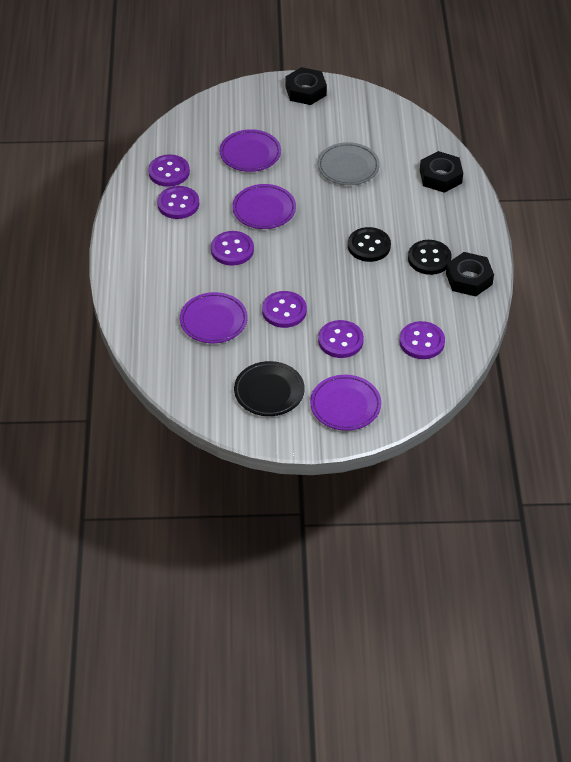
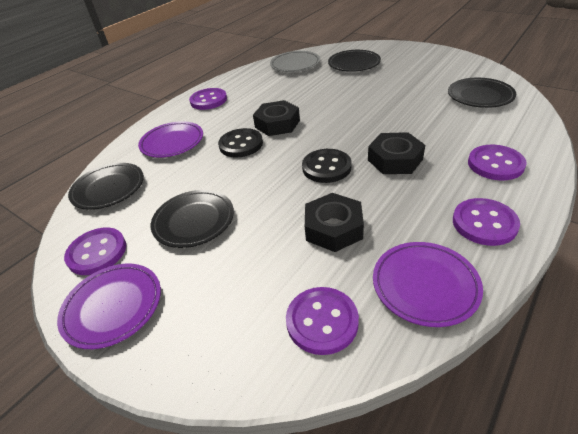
black plate: 1 -> 4
purple button: 6 -> 5
purple plate: 4 -> 3

